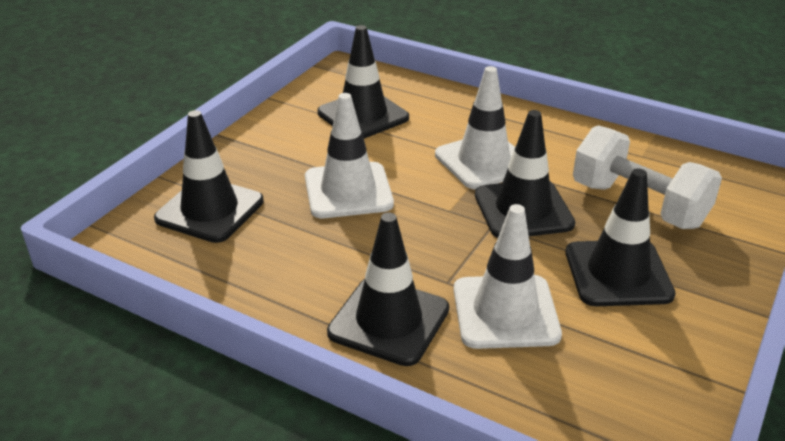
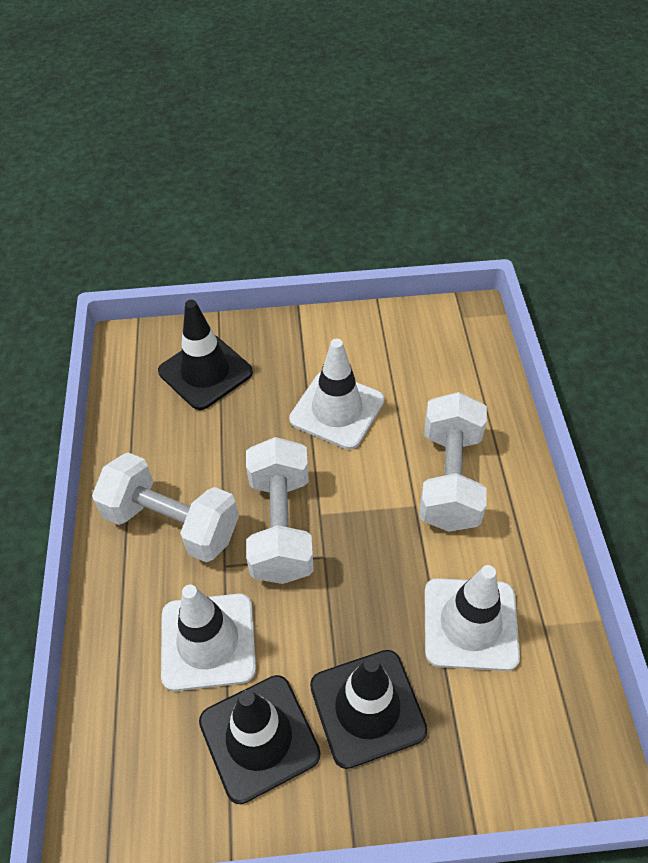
black traffic cone: 5 -> 3
white dumbbell: 1 -> 3

